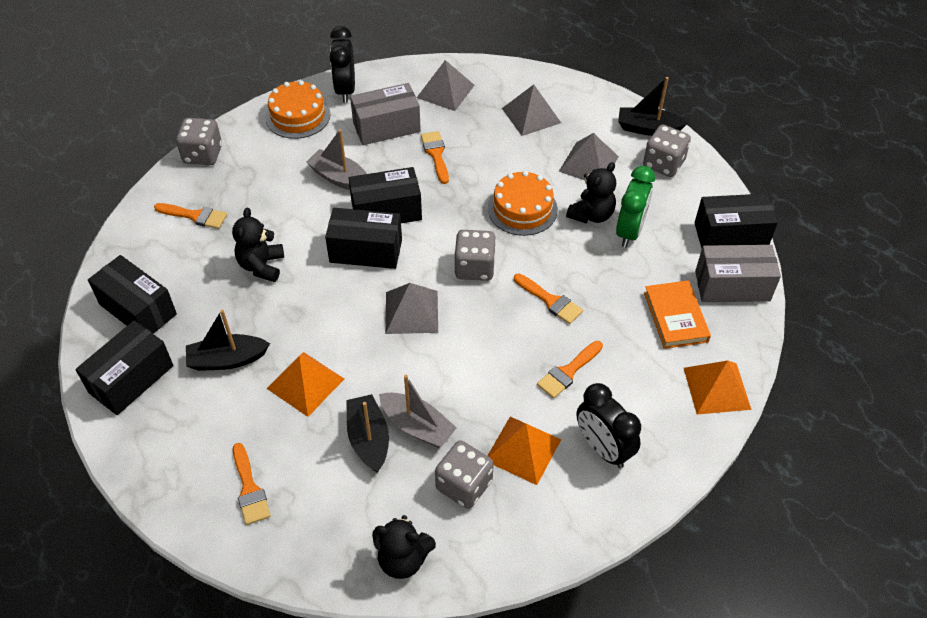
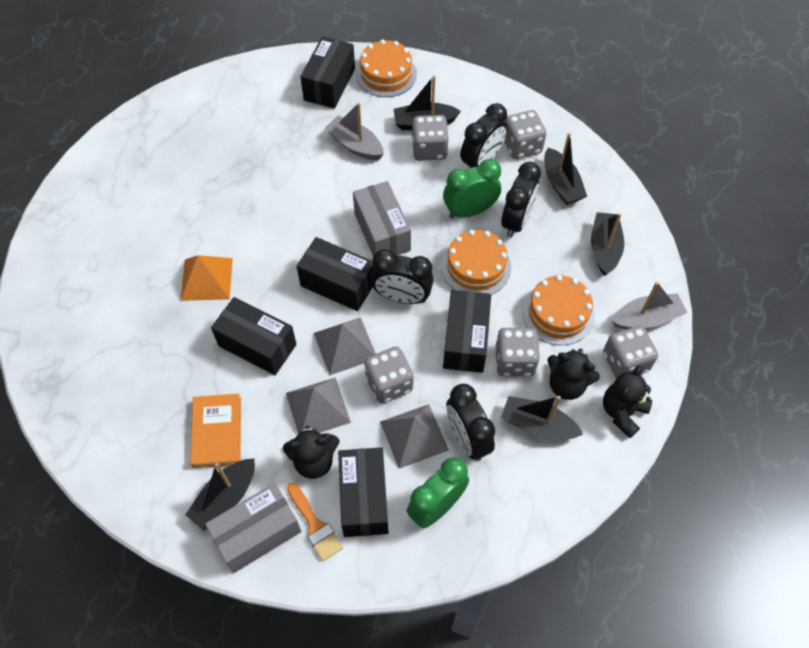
black boat: 3 -> 5
black clock: 2 -> 4
green clock: 1 -> 2
grey dice: 4 -> 5
grey pyramid: 4 -> 3
orange brush: 5 -> 1
orange cake: 2 -> 3
orange pyramid: 3 -> 1

